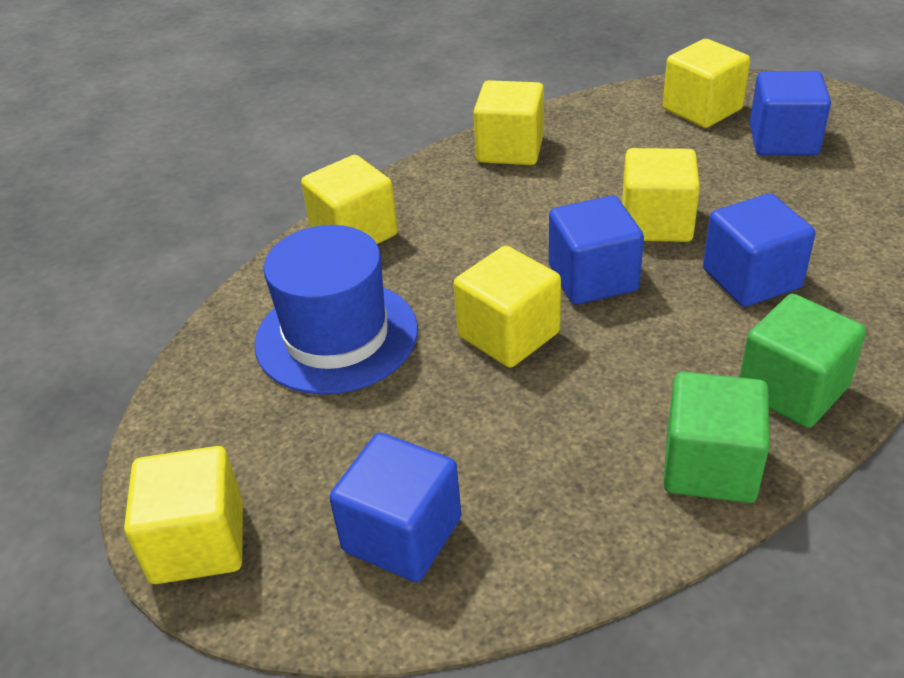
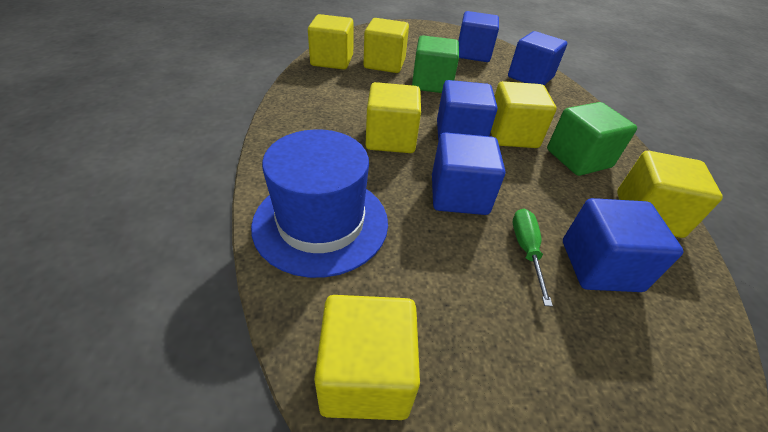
blue cube: 4 -> 5
green screwdriver: 0 -> 1

